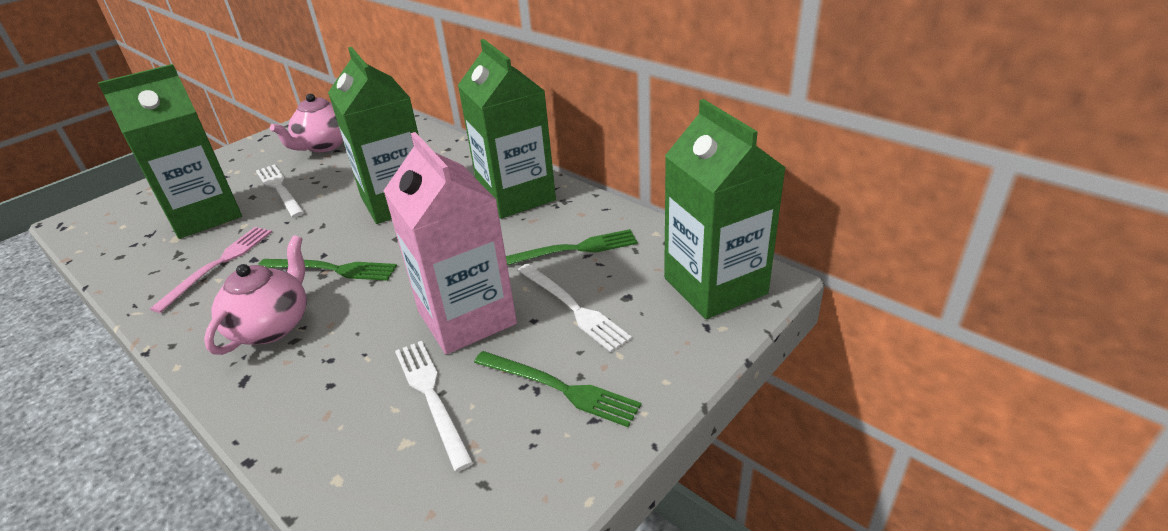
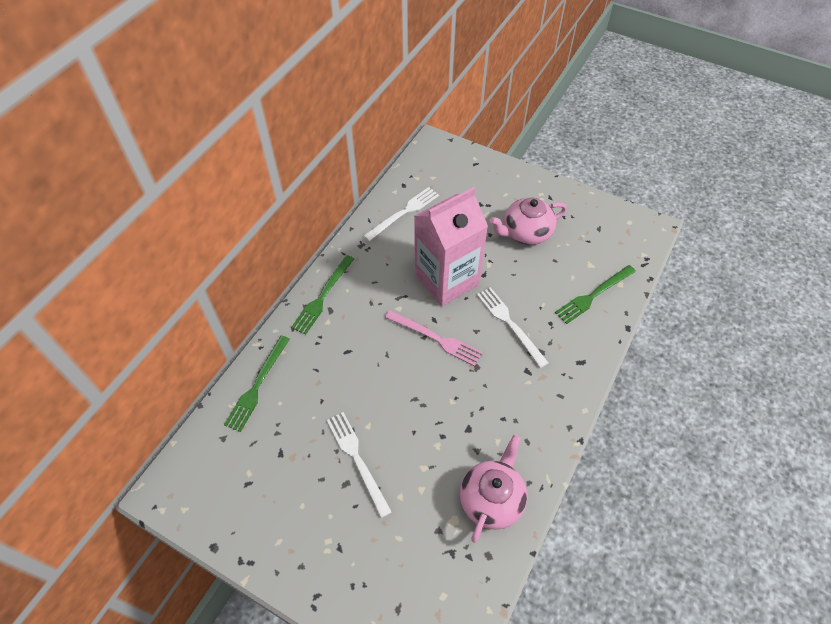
green carton: 4 -> 0

